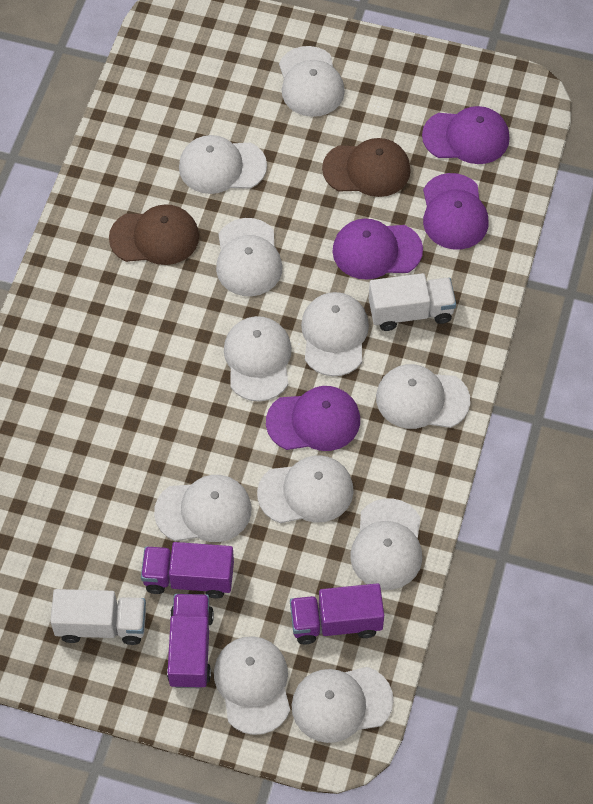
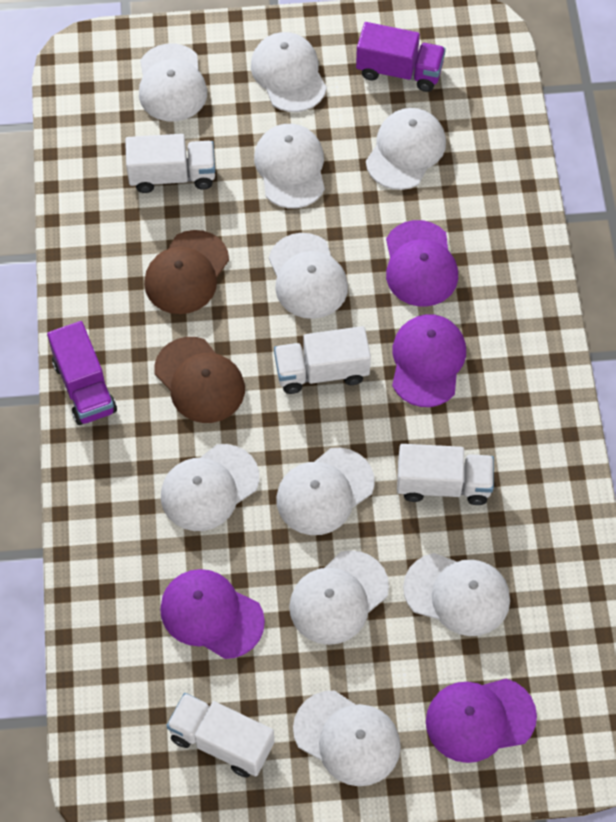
purple truck: 3 -> 2
white cap: 11 -> 10
white truck: 2 -> 4

